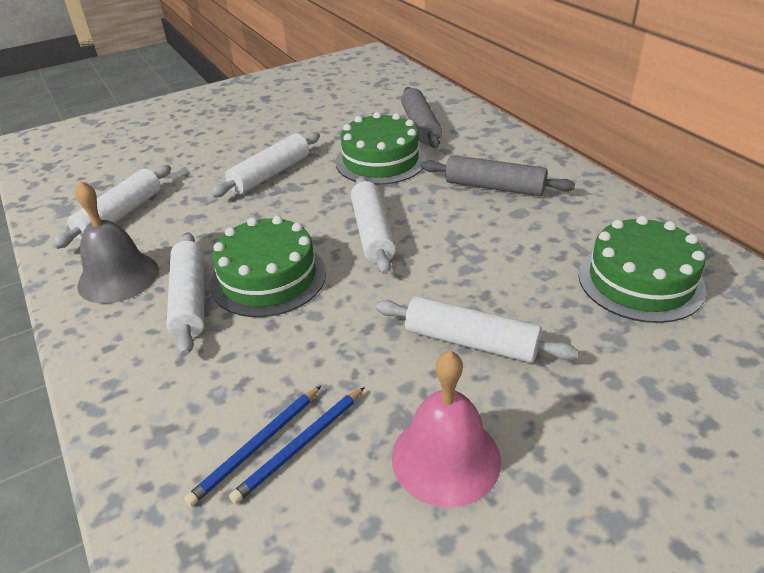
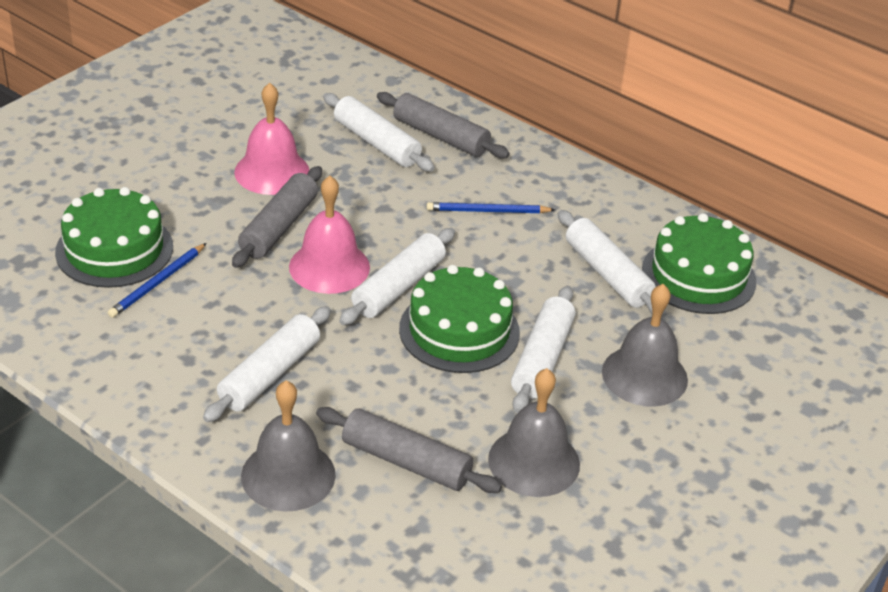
grey bell: 1 -> 3
grey rolling pin: 2 -> 3
pink bell: 1 -> 2

